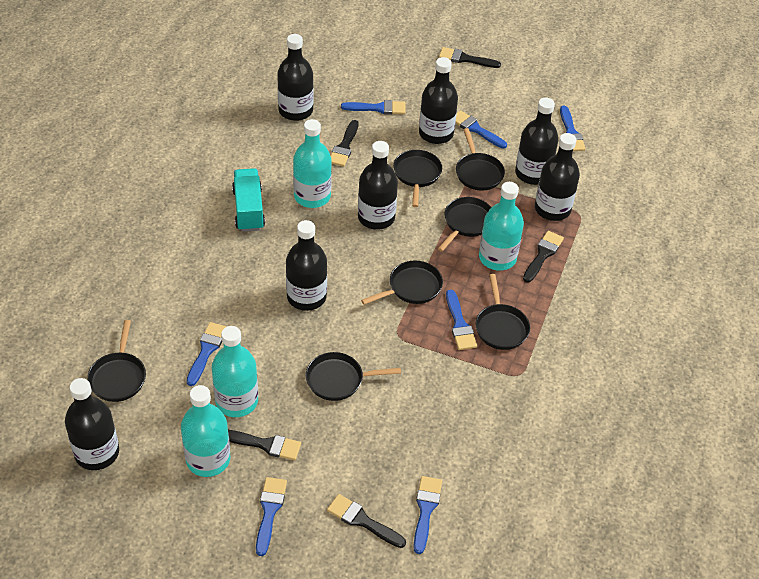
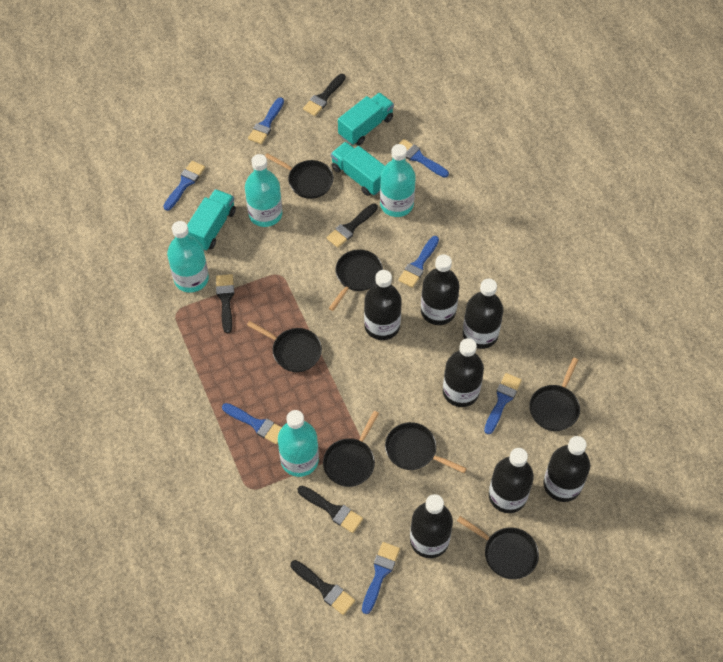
turquoise truck: 1 -> 3

